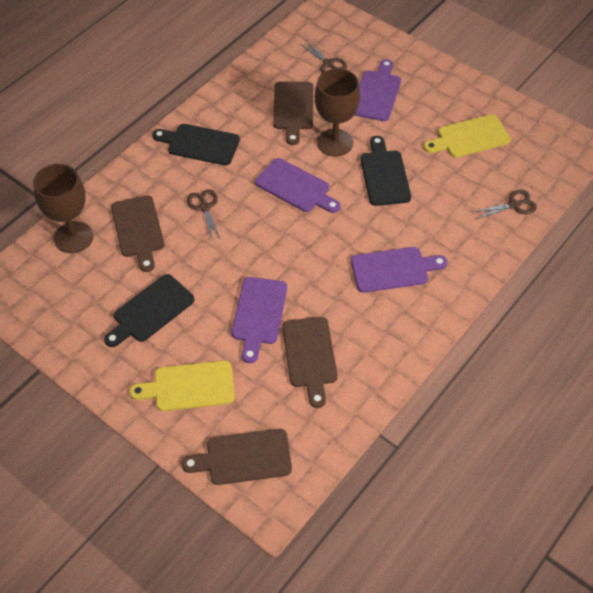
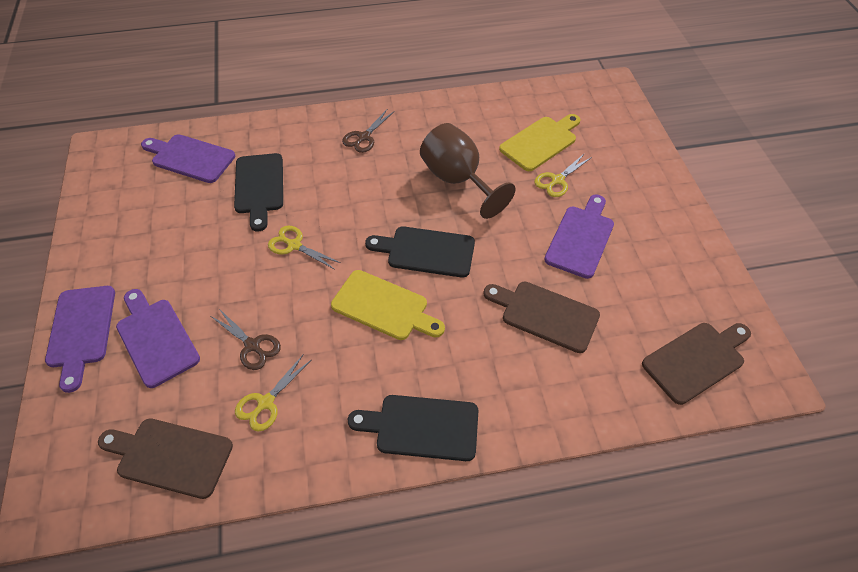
brown cutting board: 4 -> 3
brown goblet: 2 -> 1
brown scissors: 3 -> 2
yellow scissors: 0 -> 3

